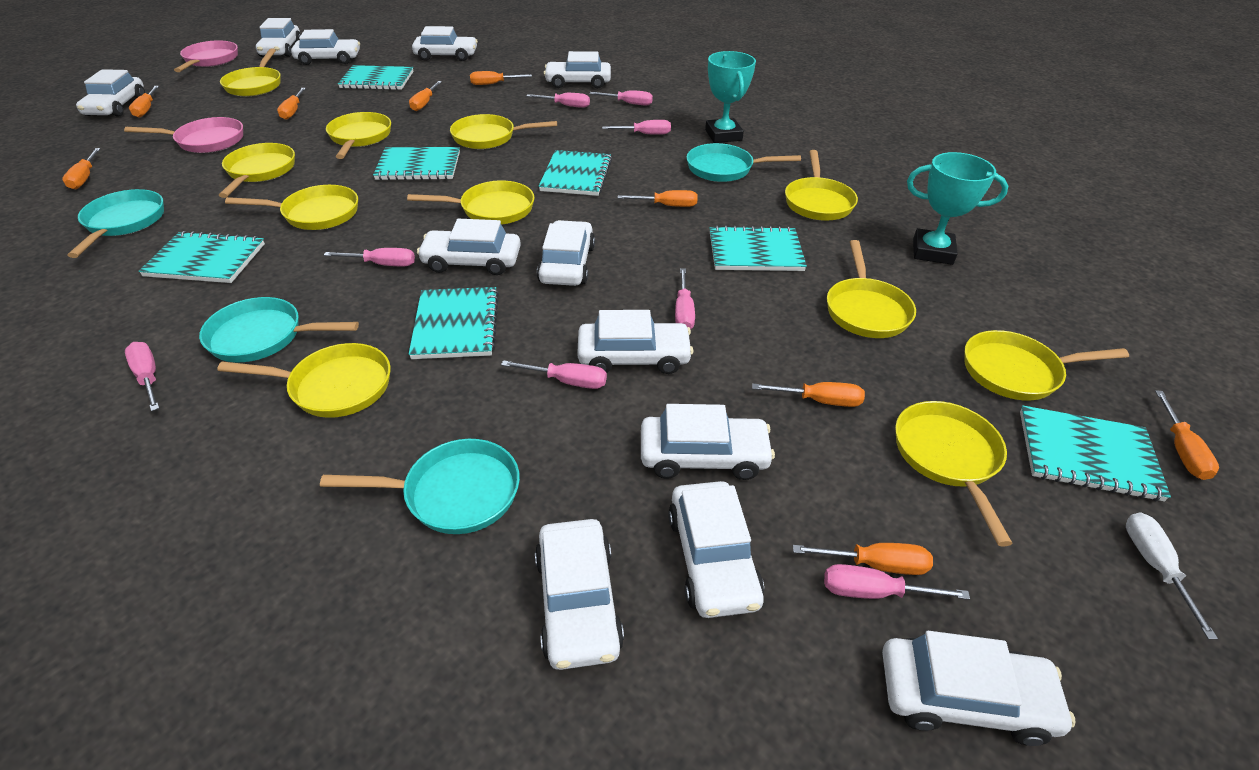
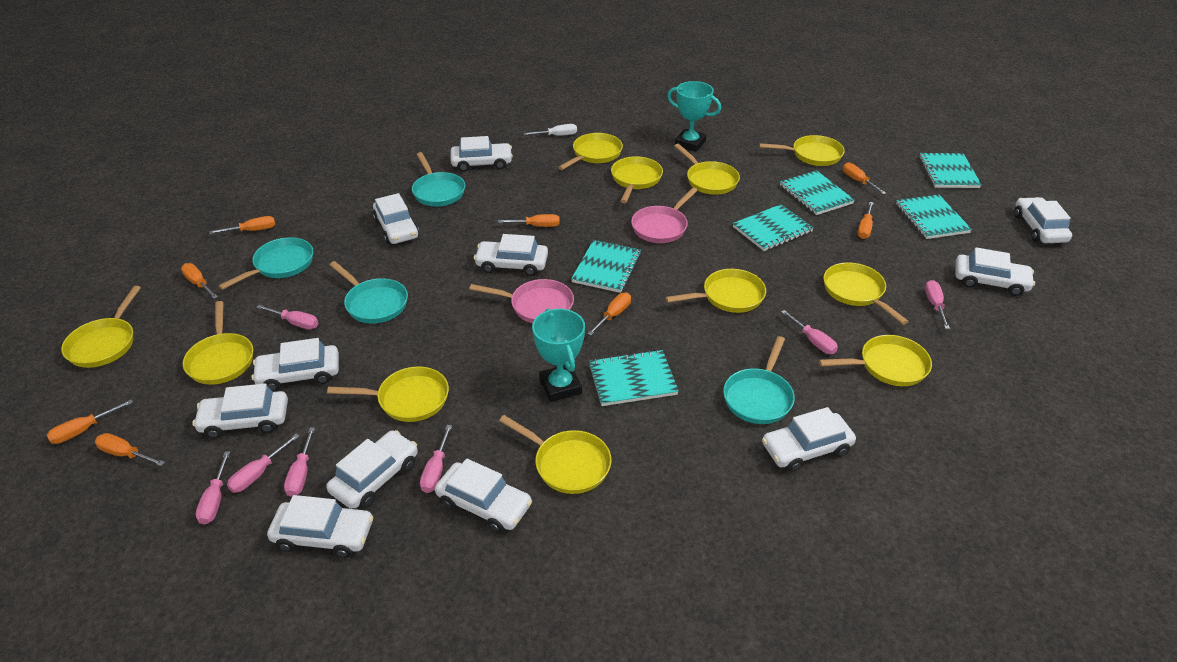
orange screwdriver: 9 -> 8
pink screwdriver: 8 -> 7
turquoise notebook: 7 -> 6
white car: 12 -> 11

